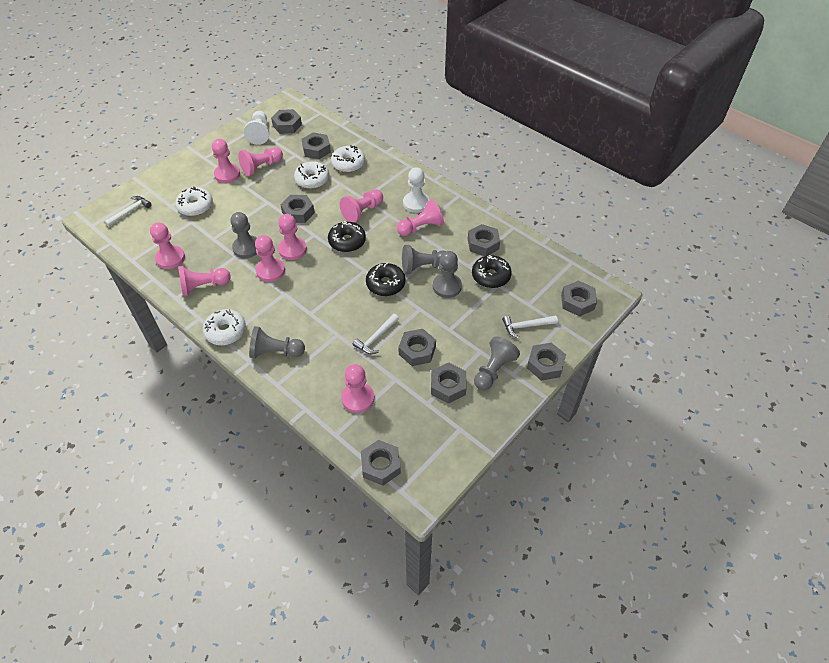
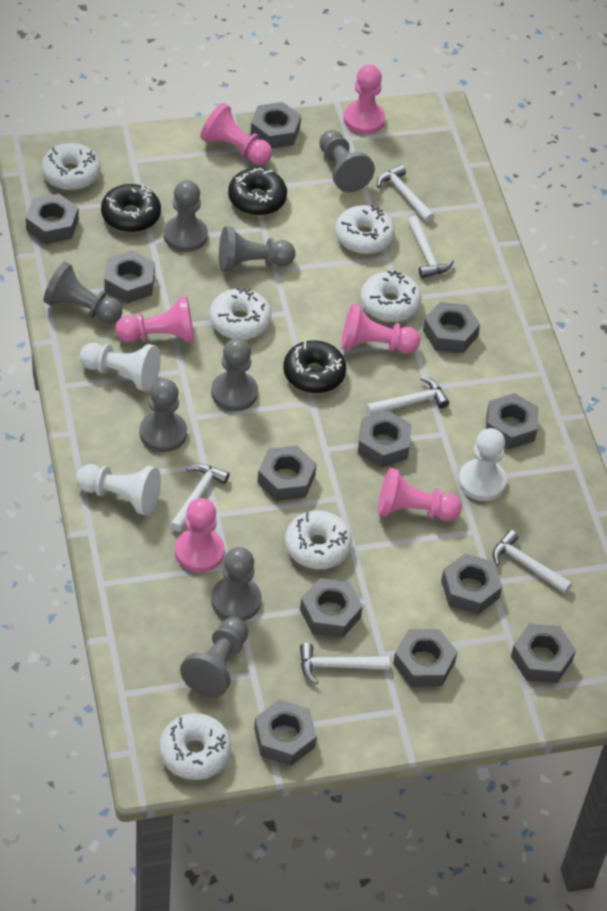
grey nut: 9 -> 12
grey pawn: 5 -> 8
pink pawn: 9 -> 6
white donut: 4 -> 6
white hammer: 3 -> 6
white pawn: 2 -> 3

